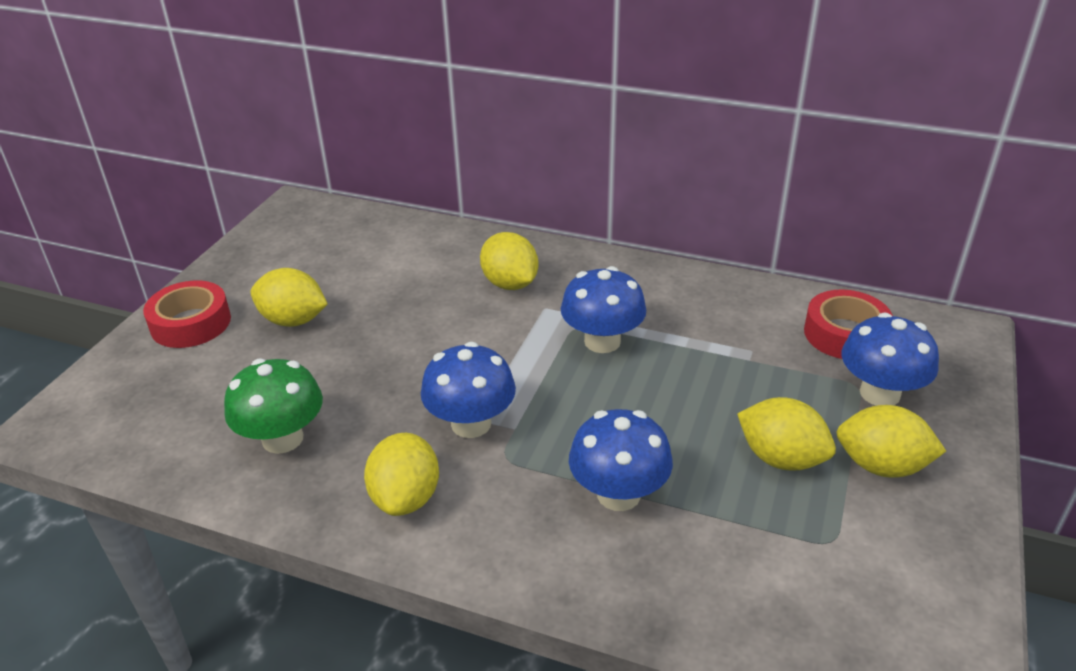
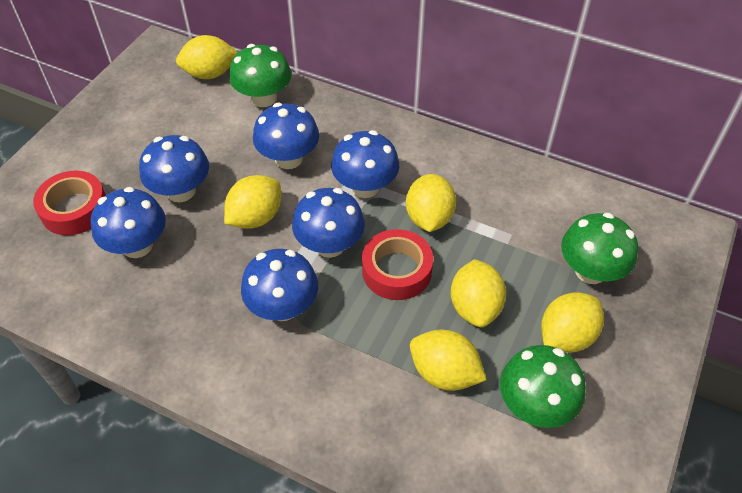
blue mushroom: 4 -> 6
green mushroom: 1 -> 3
yellow lemon: 5 -> 6

